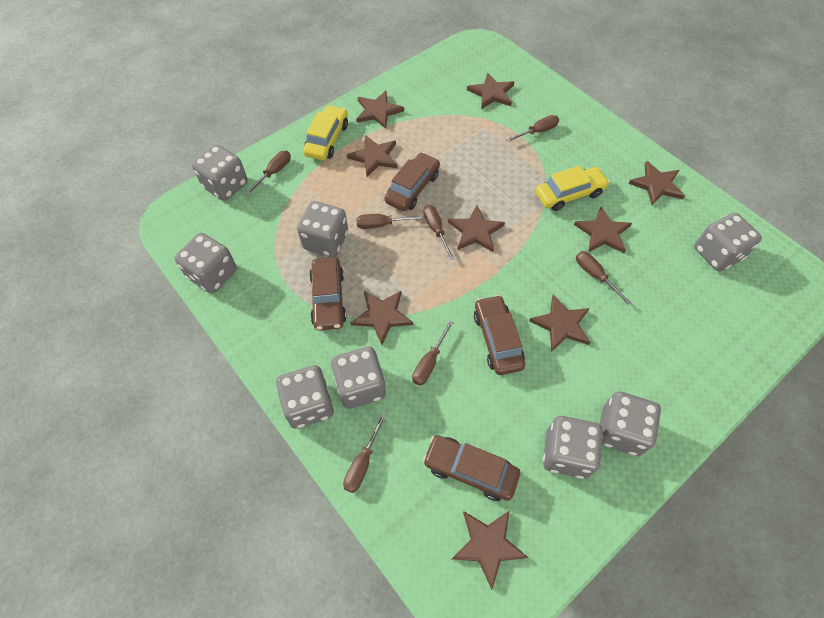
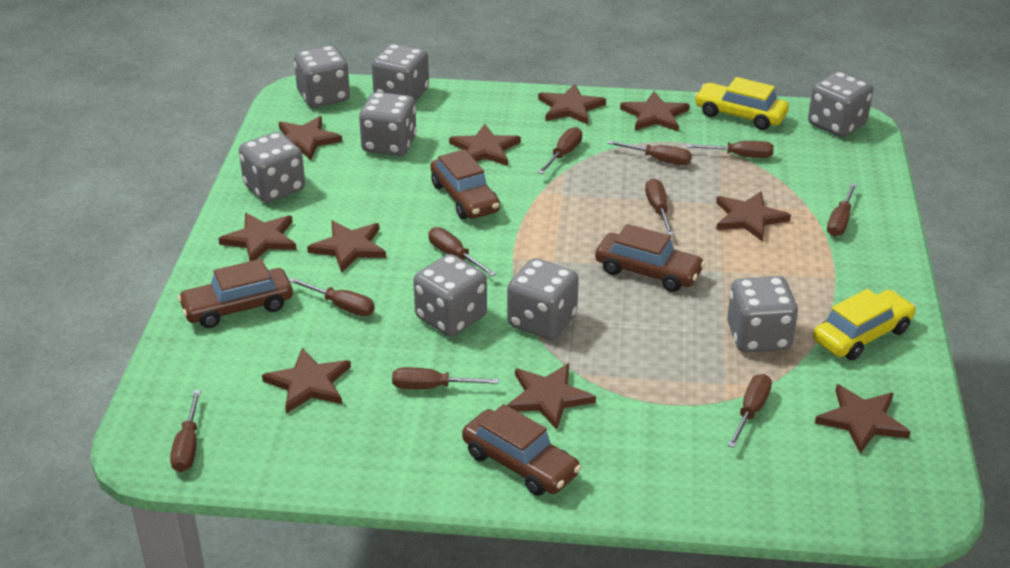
brown screwdriver: 7 -> 10
brown star: 9 -> 10

